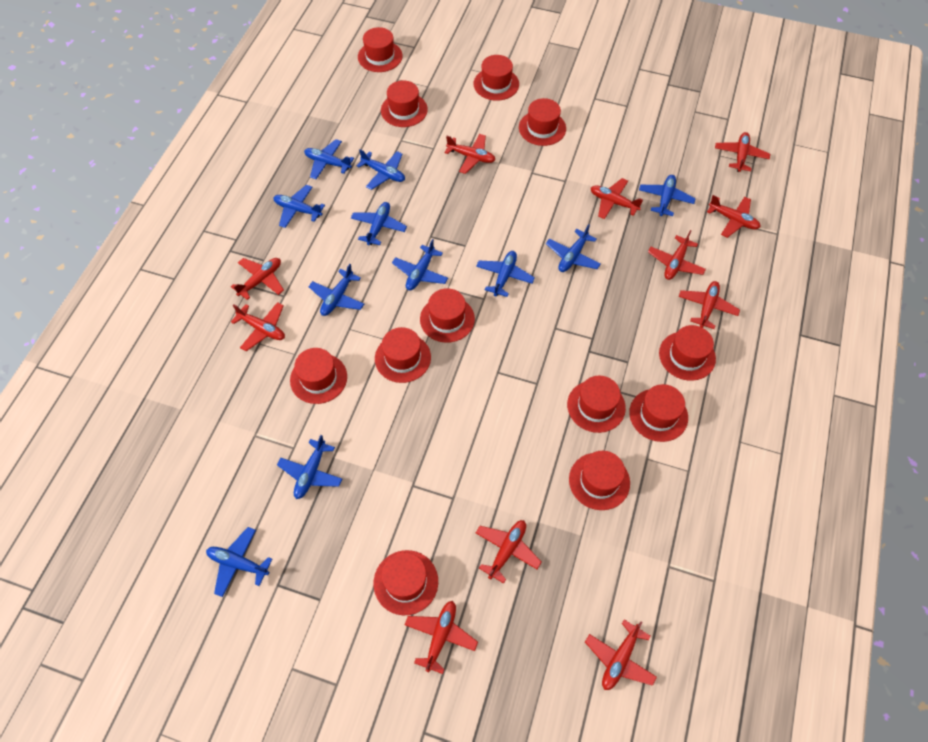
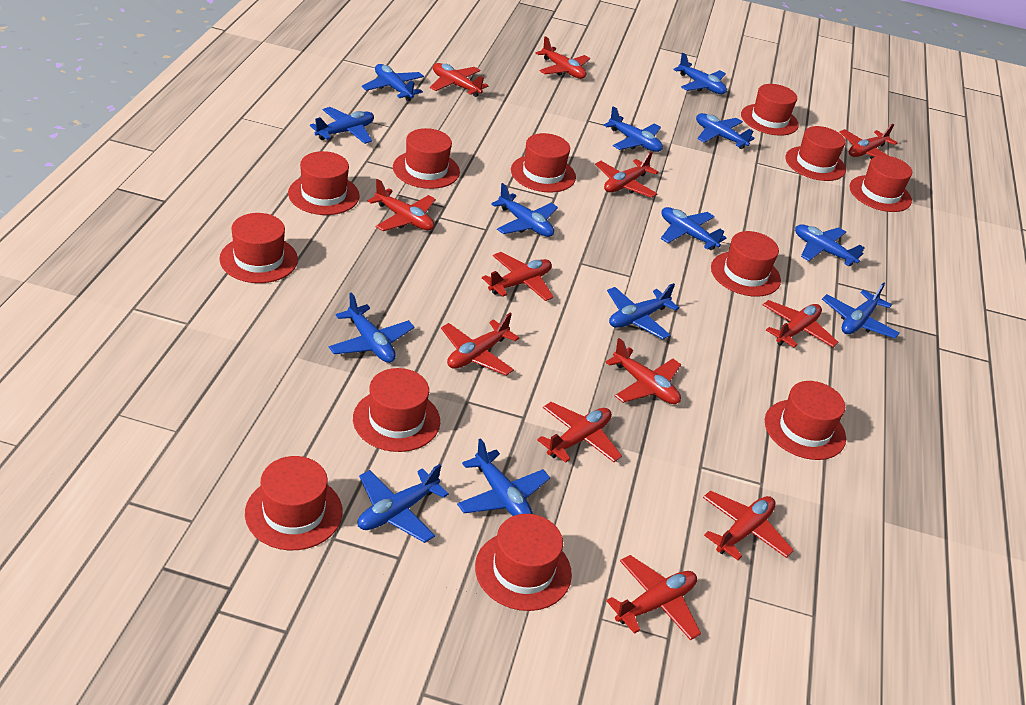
blue plane: 11 -> 13
red plane: 11 -> 12

